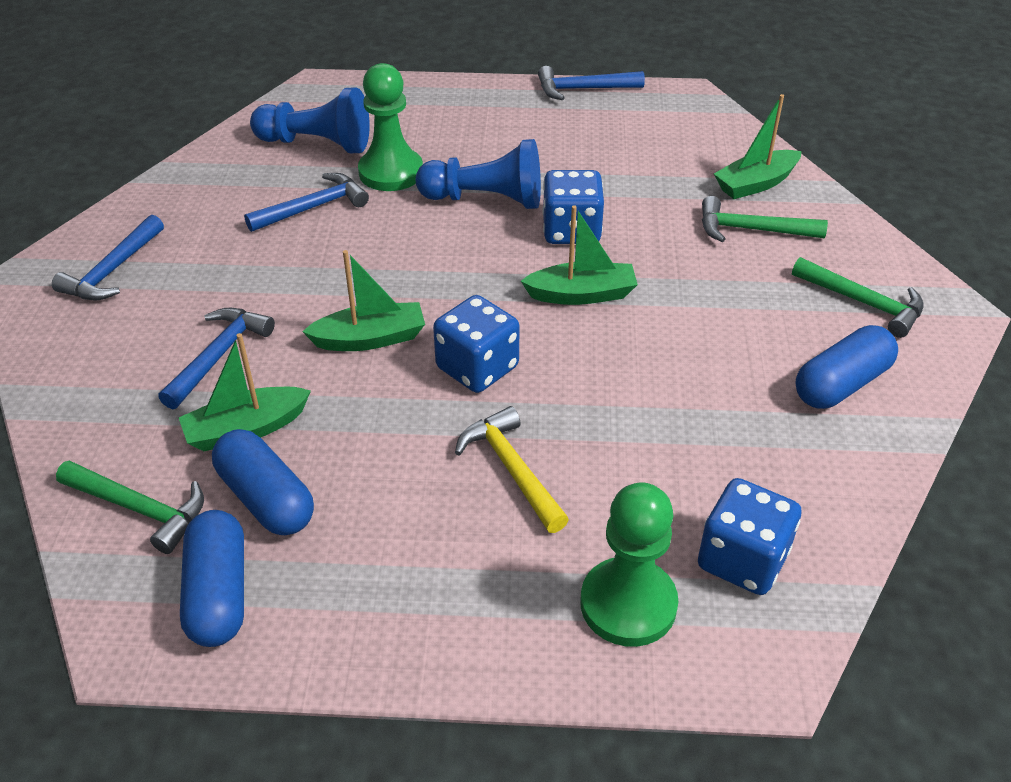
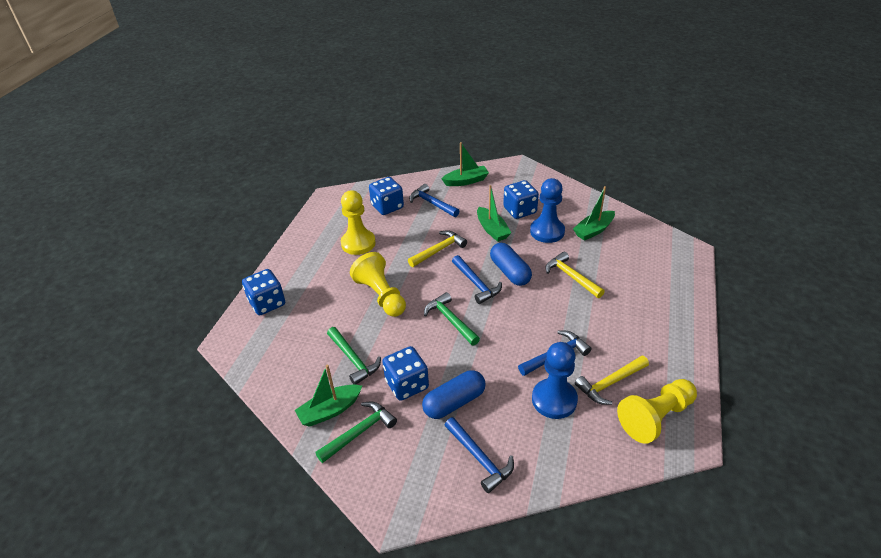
blue capsule: 3 -> 2
blue dice: 3 -> 4
green pawn: 2 -> 0
yellow hammer: 1 -> 3
yellow pawn: 0 -> 3

